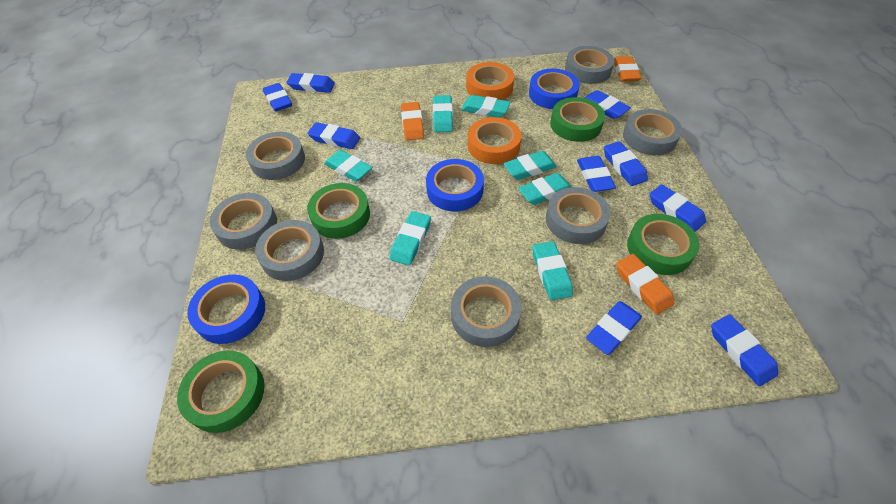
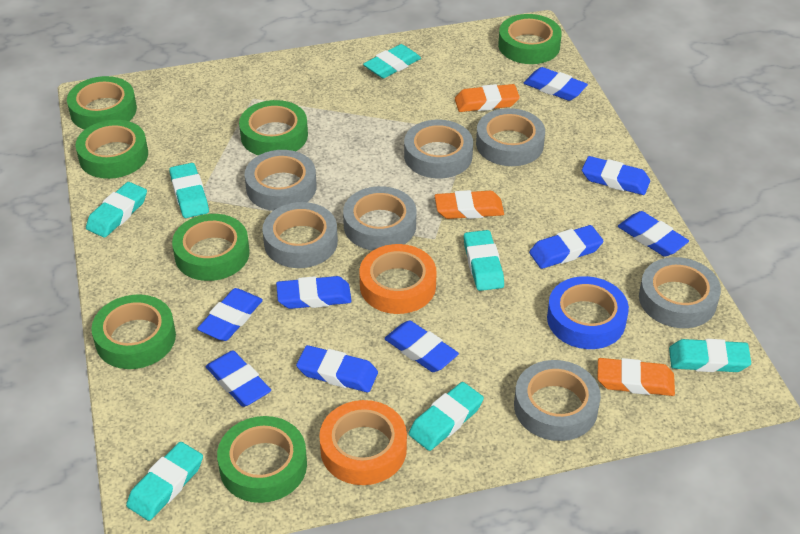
blue tape: 3 -> 1
green tape: 4 -> 7

